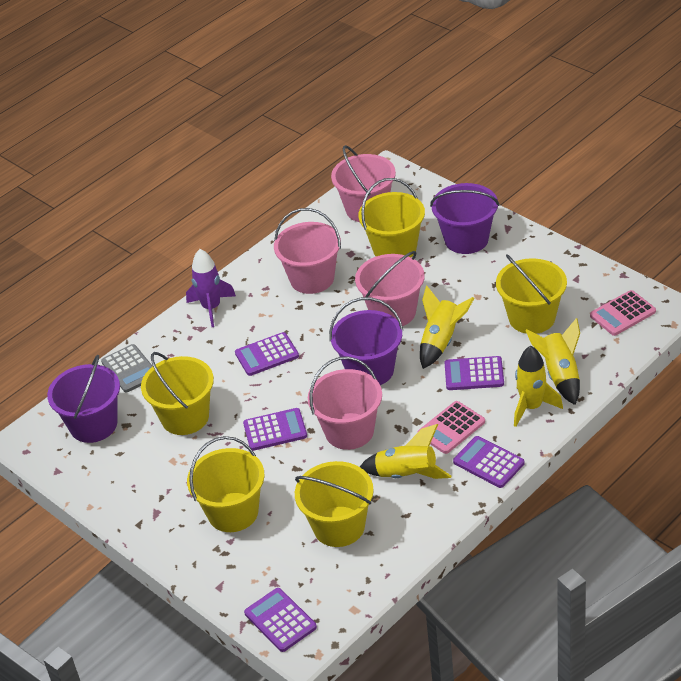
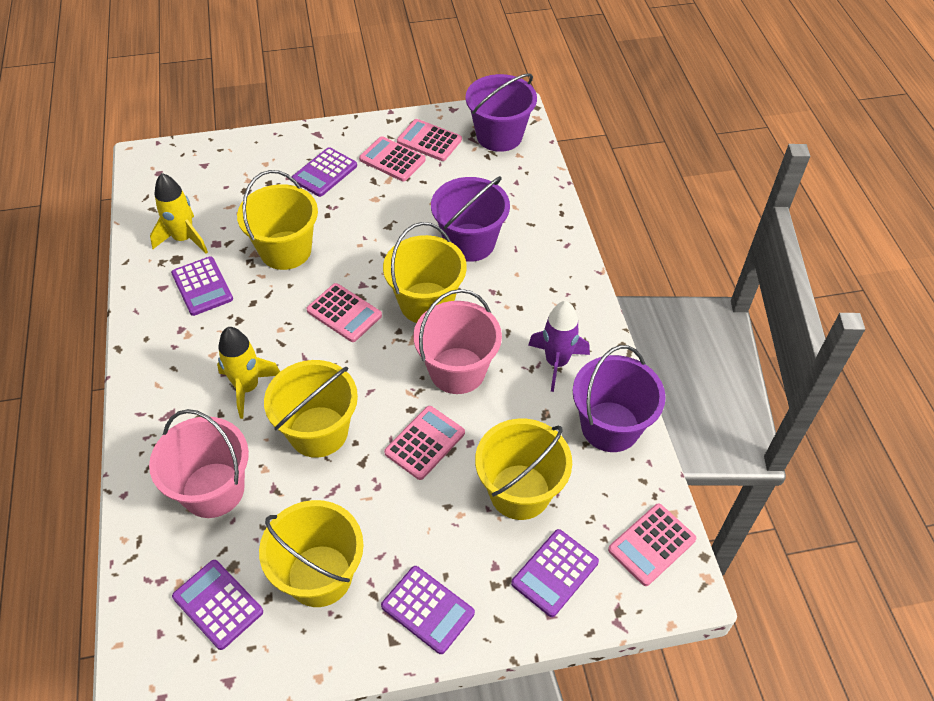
grey calculator: 1 -> 0
pink bucket: 4 -> 2
pink calculator: 2 -> 5
yellow rocket: 4 -> 2

